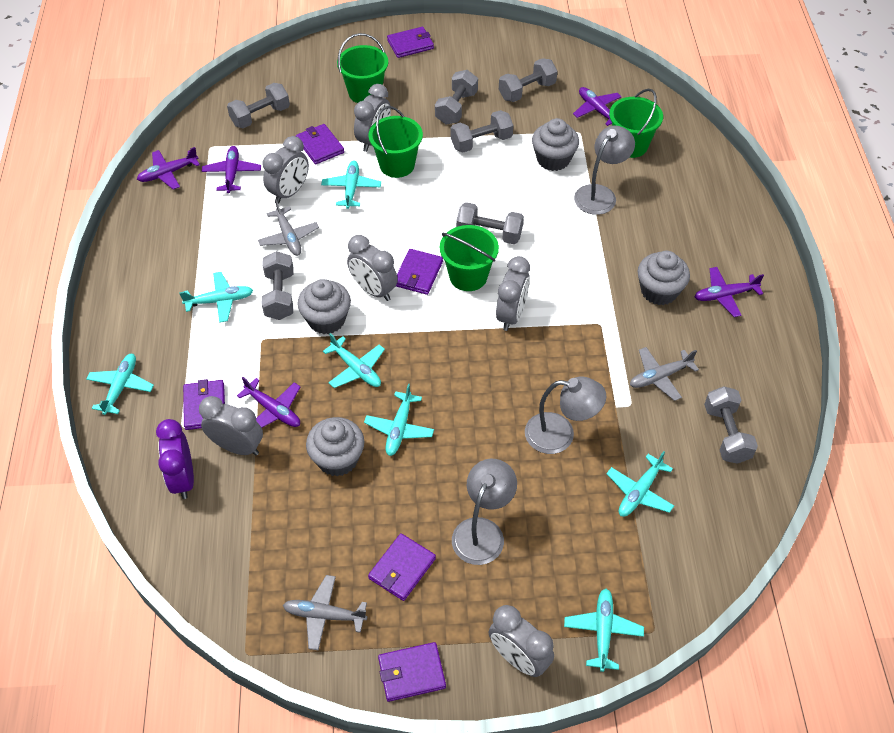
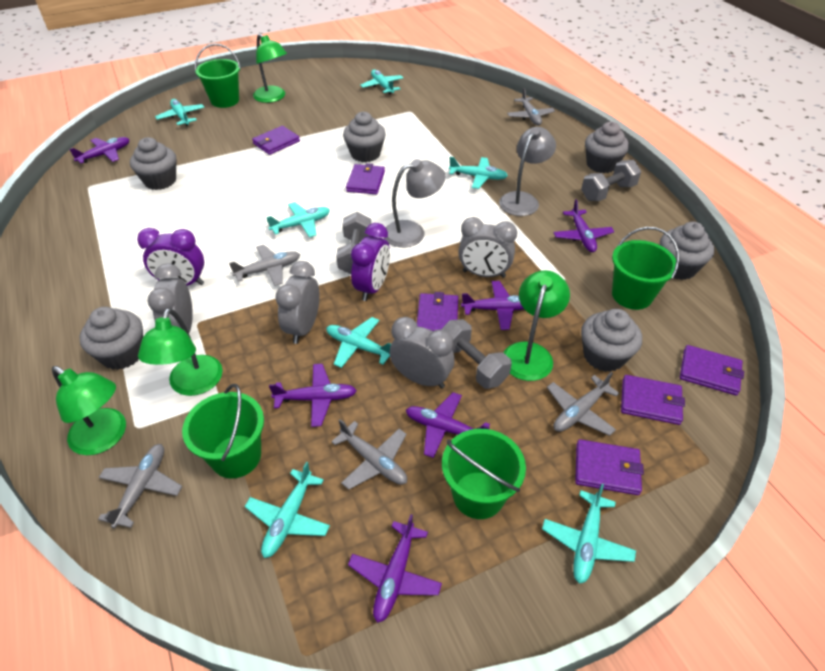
green lamp: 0 -> 4
grey clock: 6 -> 4
grey cupcake: 4 -> 6
grey dumbbell: 7 -> 3
grey lamp: 3 -> 2
grey plane: 3 -> 5
purple clock: 1 -> 2
purple plane: 5 -> 6

